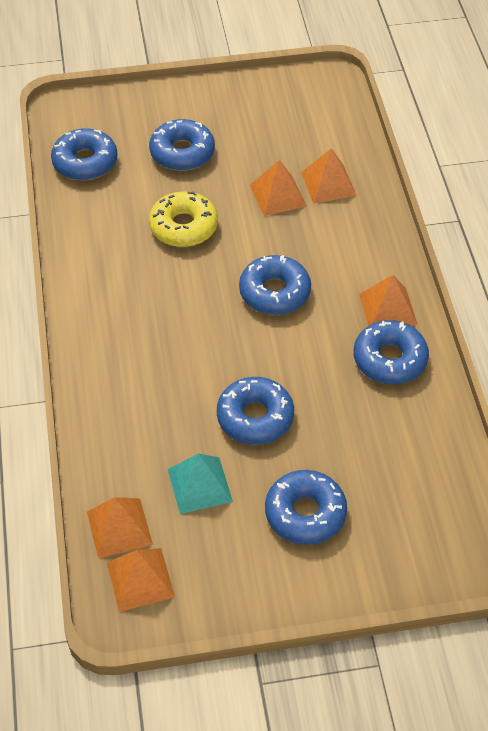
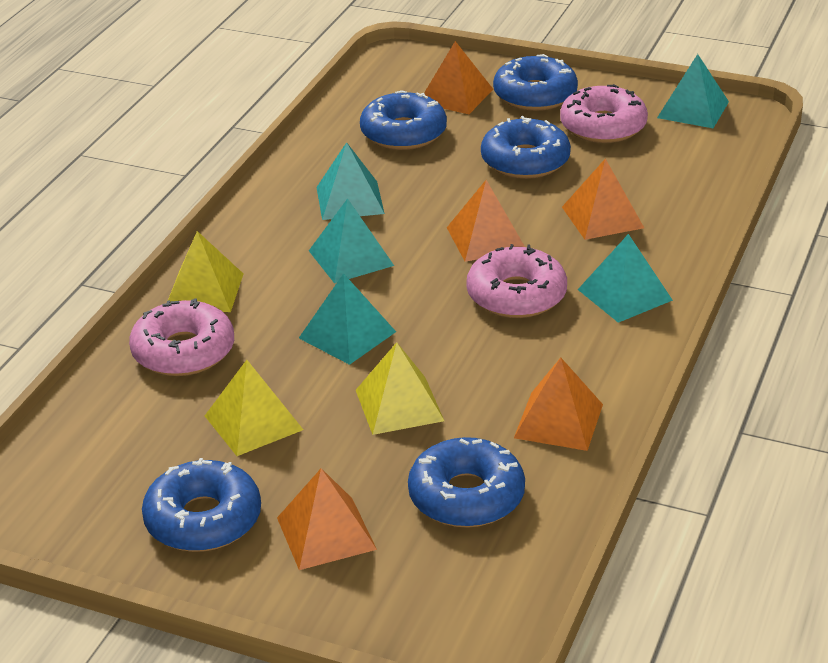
blue donut: 6 -> 5
pink donut: 0 -> 3
turquoise pyramid: 1 -> 5
yellow donut: 1 -> 0
yellow pyramid: 0 -> 3

